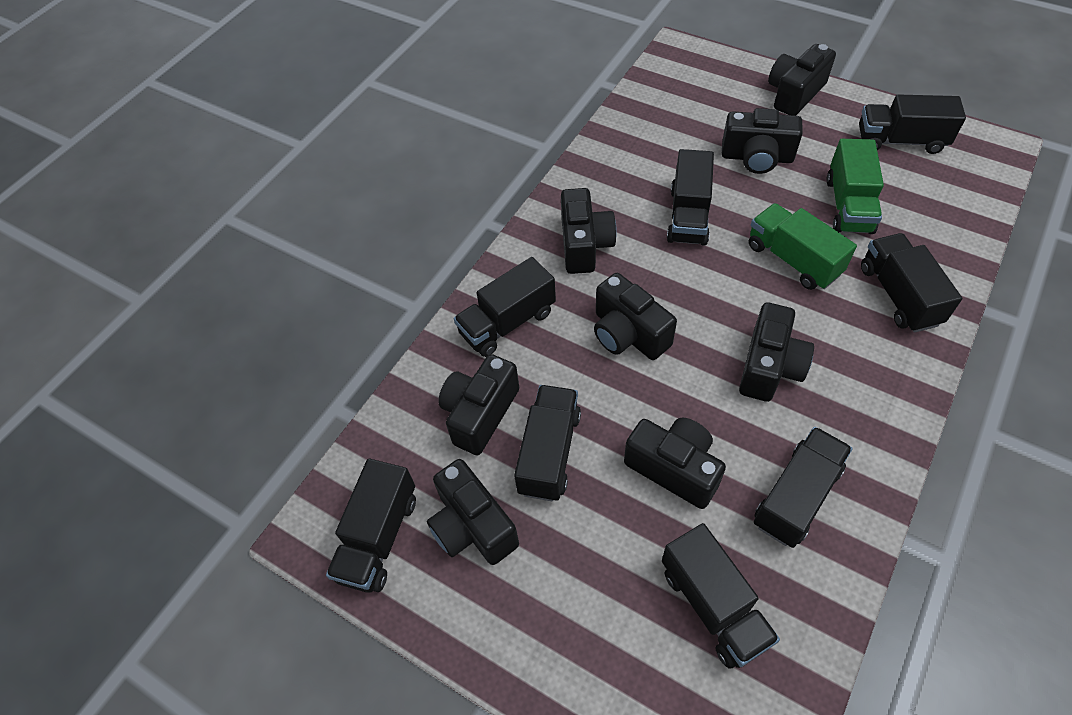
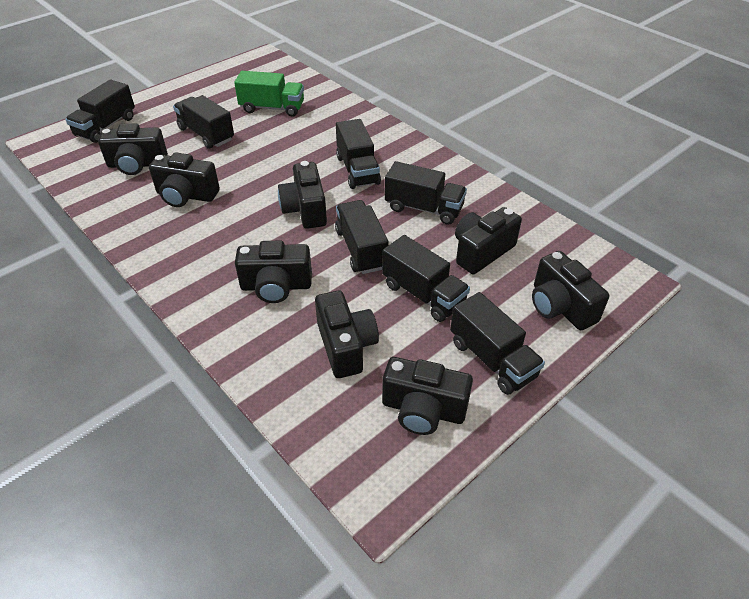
black truck: 8 -> 7
green truck: 2 -> 1

